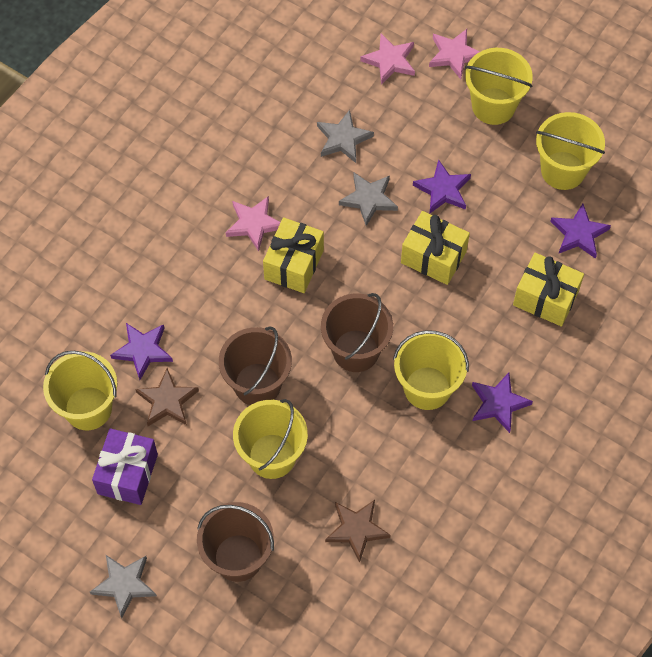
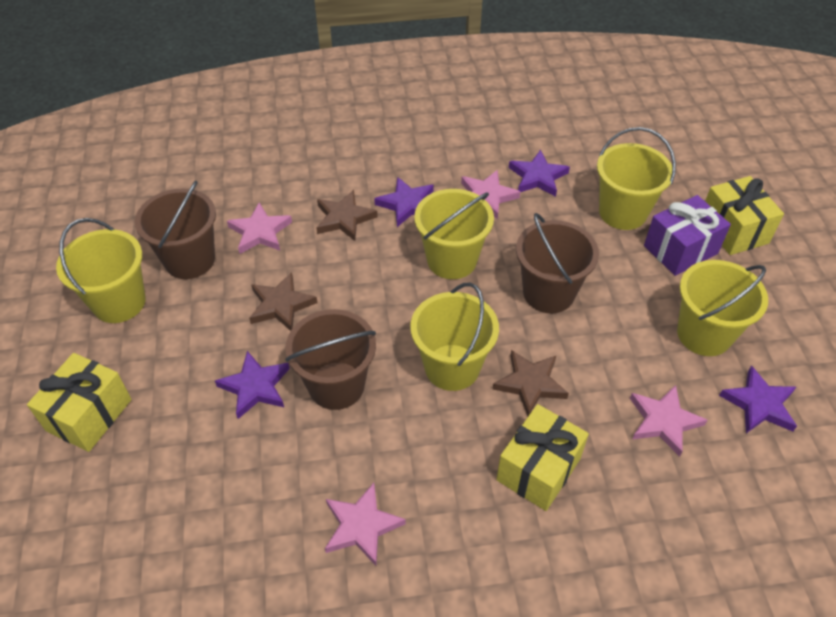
brown star: 2 -> 3
grey star: 3 -> 0
pink star: 3 -> 4

